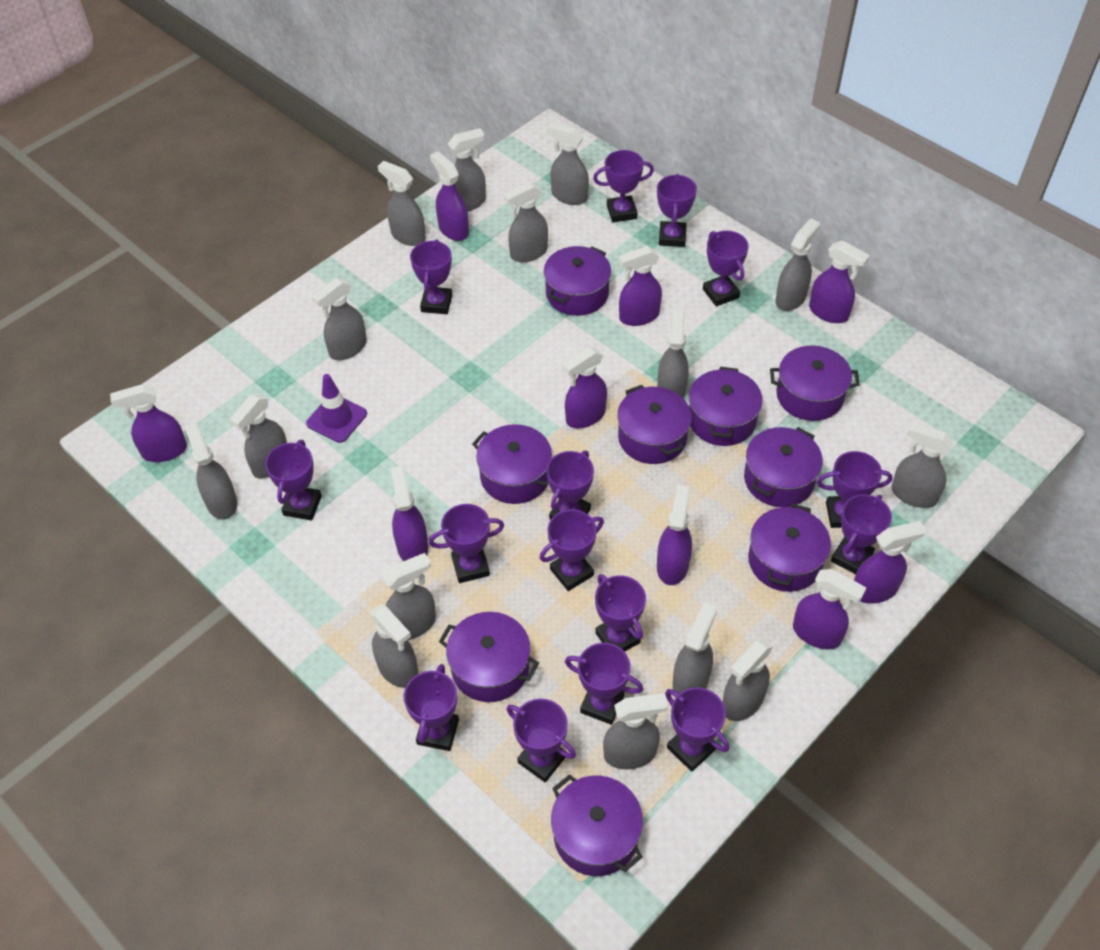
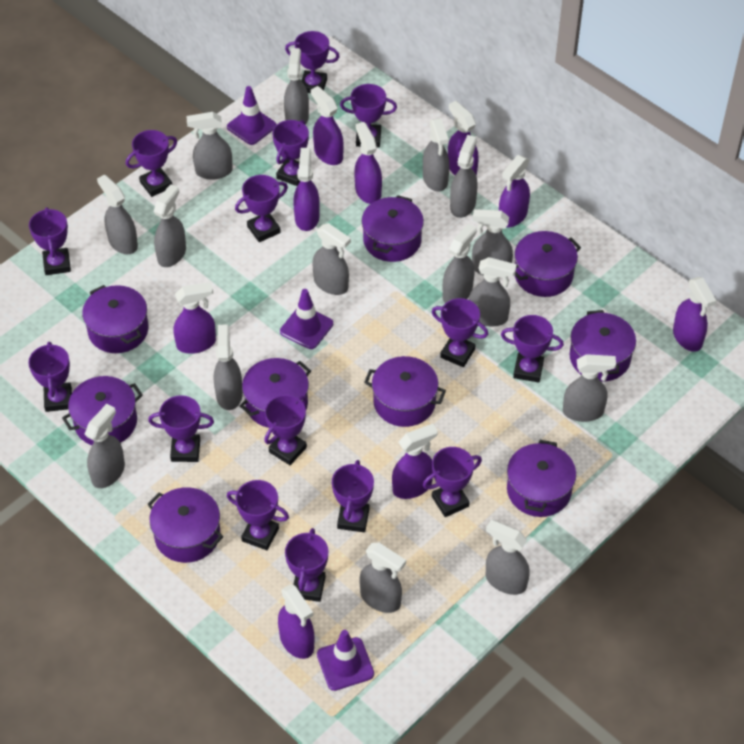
purple traffic cone: 1 -> 3

